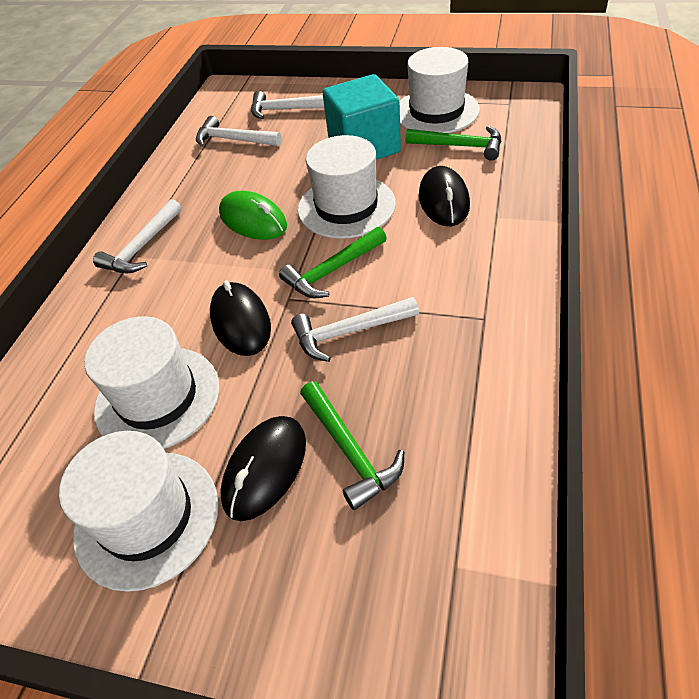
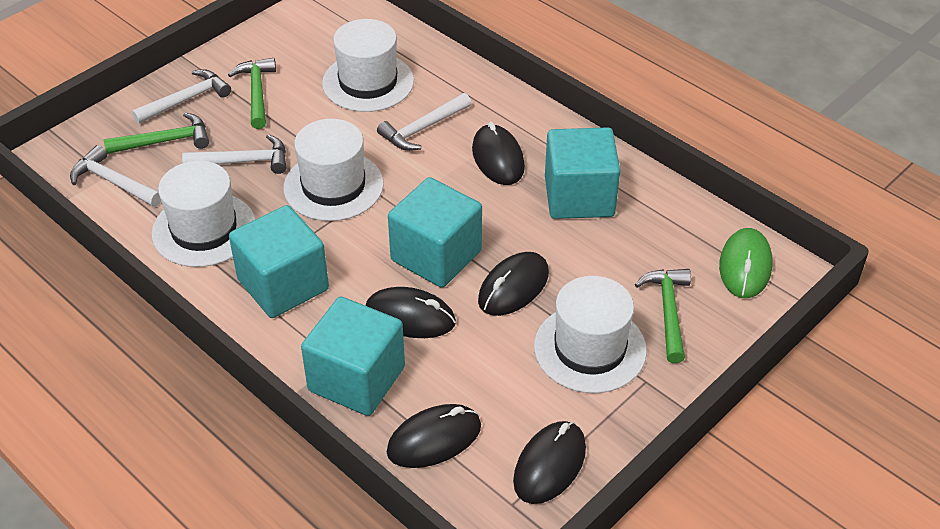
black mouse: 3 -> 5
turquoise cube: 1 -> 4

